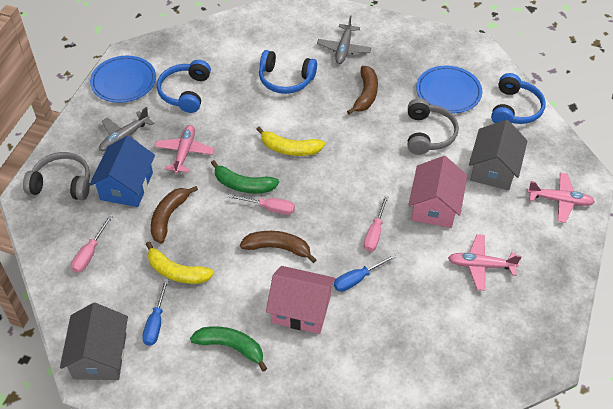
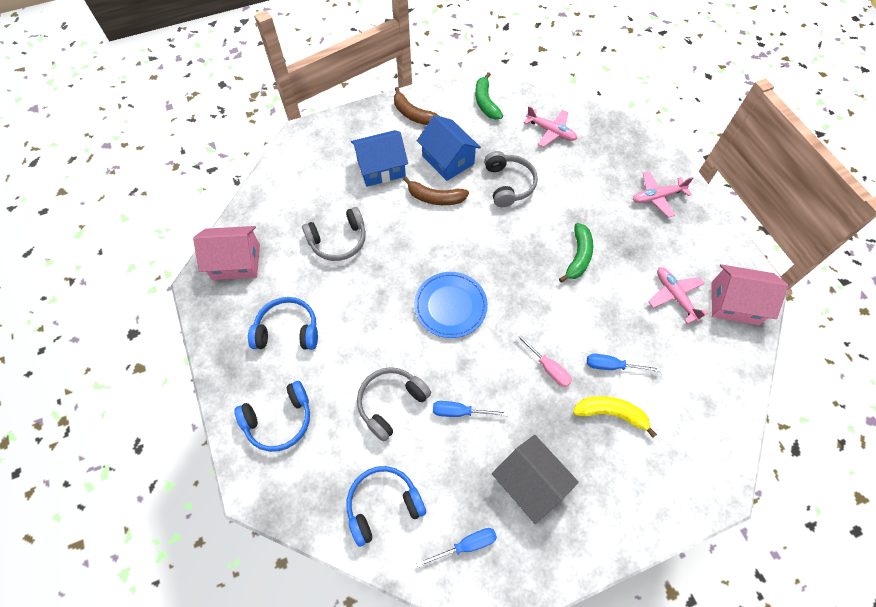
blue house: 1 -> 2
blue plate: 2 -> 1
blue screwdriver: 2 -> 3
brown banana: 3 -> 2
grey headphones: 2 -> 3
grey house: 2 -> 1
grey plane: 2 -> 0
pink screwdriver: 3 -> 1
yellow banana: 2 -> 1

